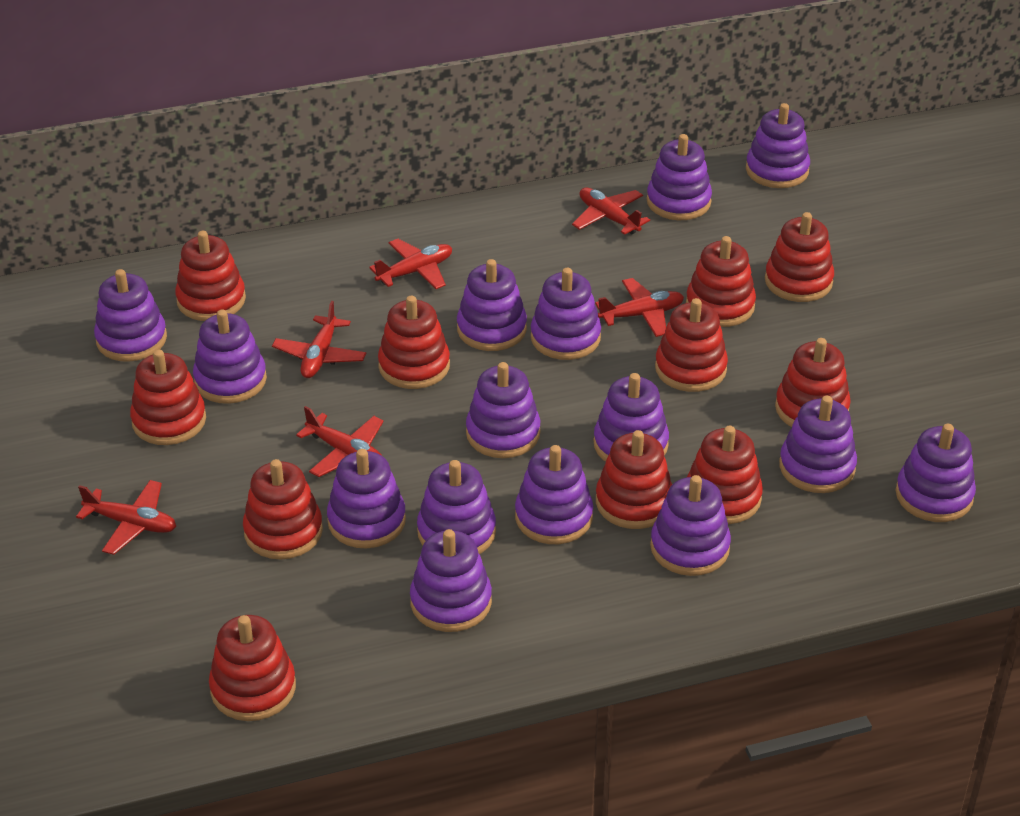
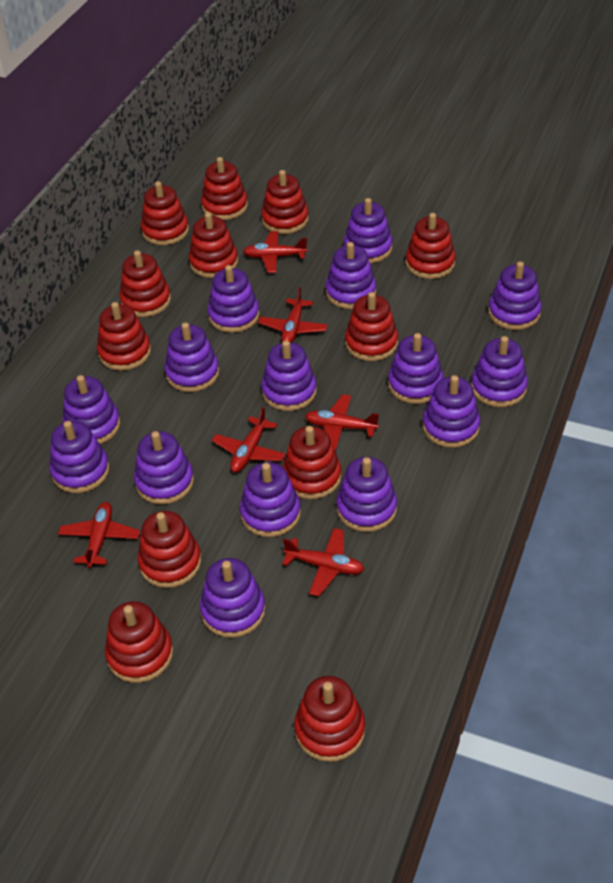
red stacking toy: 11 -> 12

